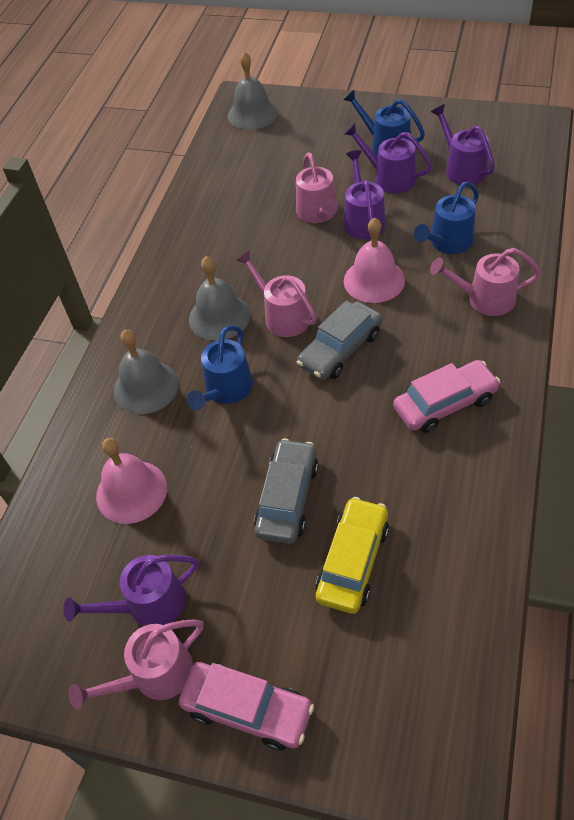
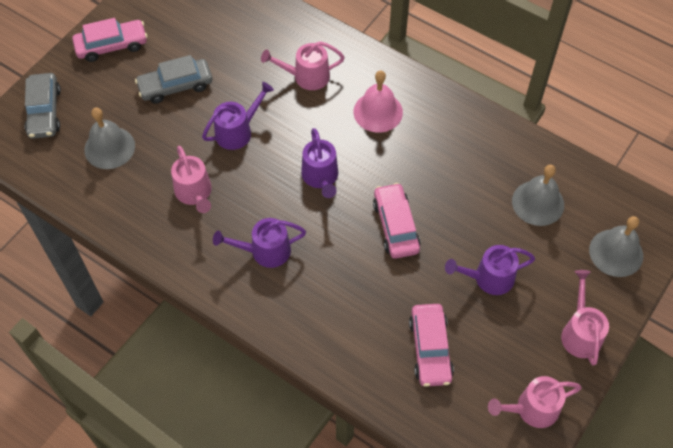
blue watering can: 3 -> 0
pink bell: 2 -> 1
pink car: 2 -> 3
yellow car: 1 -> 0

